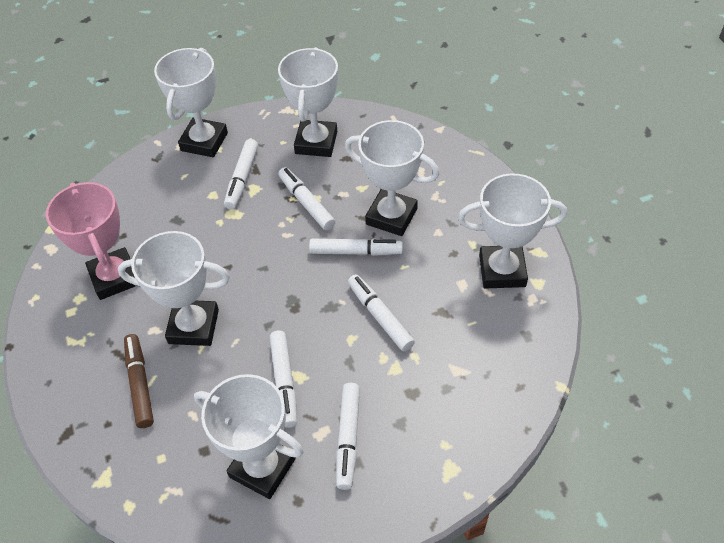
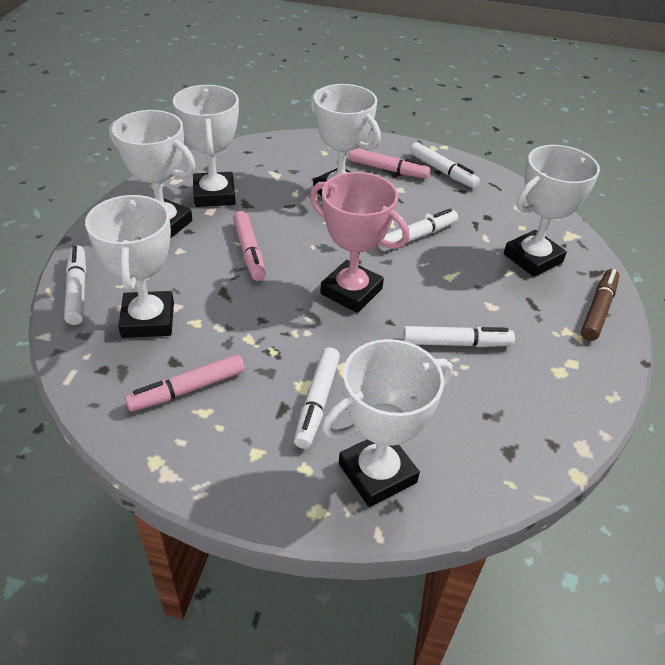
pink marker: 0 -> 3
white marker: 6 -> 5

